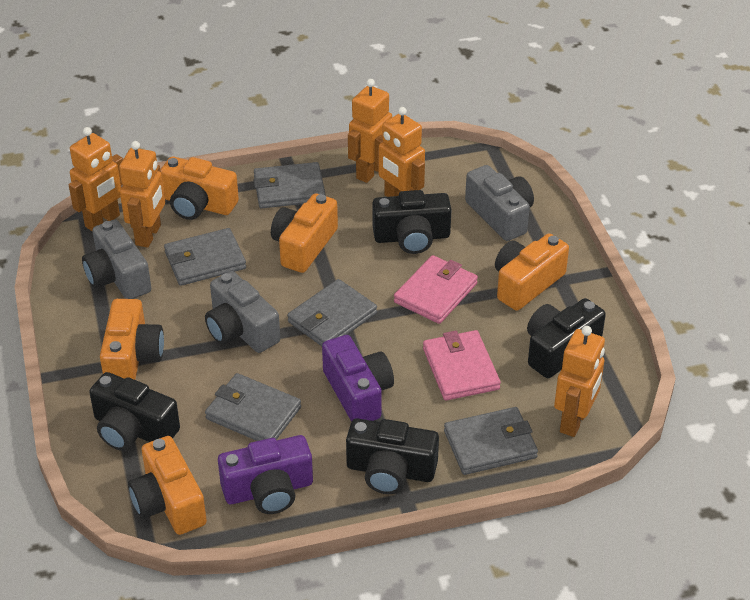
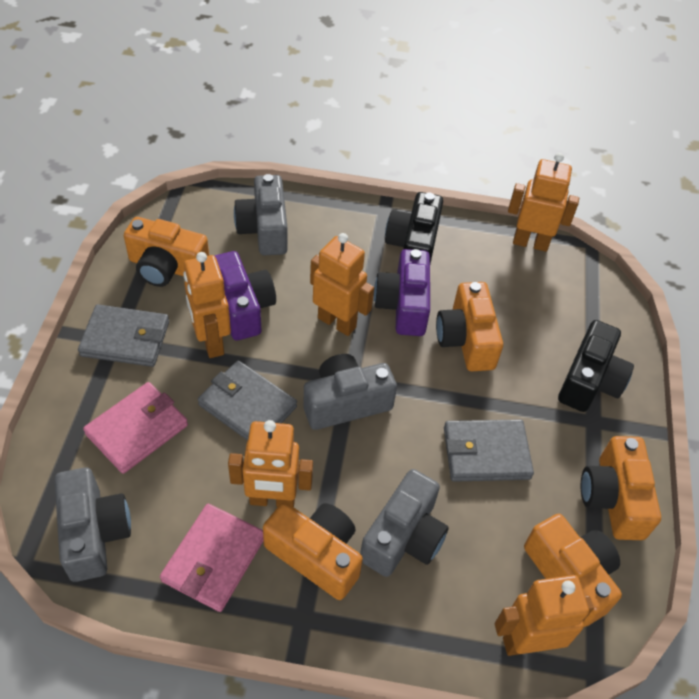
black camera: 4 -> 2
grey camera: 3 -> 4
grey wallet: 5 -> 3

